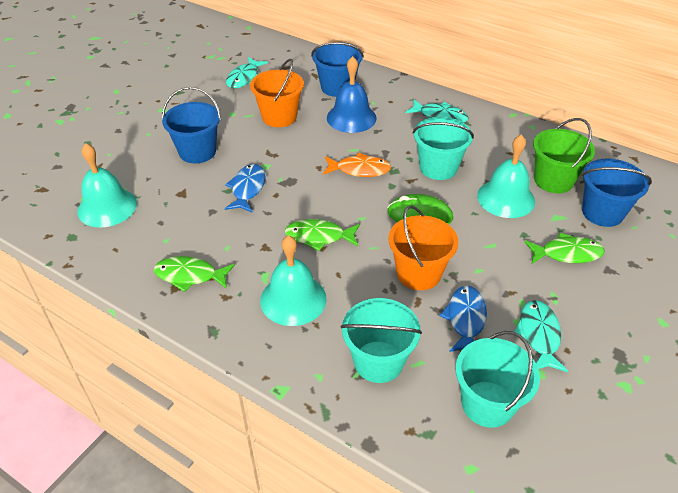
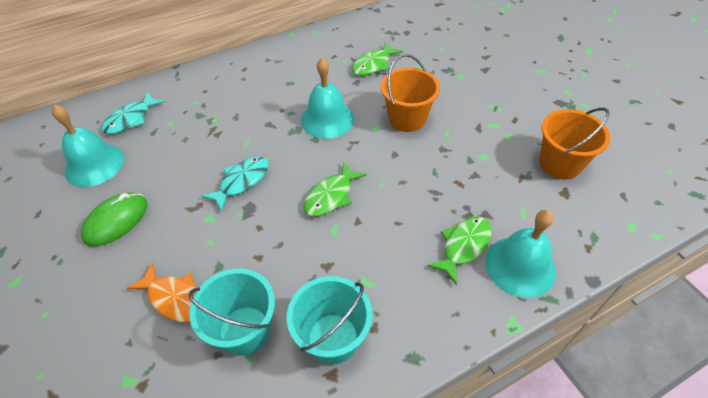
blue bell: 1 -> 0
blue bucket: 3 -> 0
blue fish: 2 -> 0
green bucket: 1 -> 0
turquoise bucket: 3 -> 2
turquoise fish: 3 -> 2

